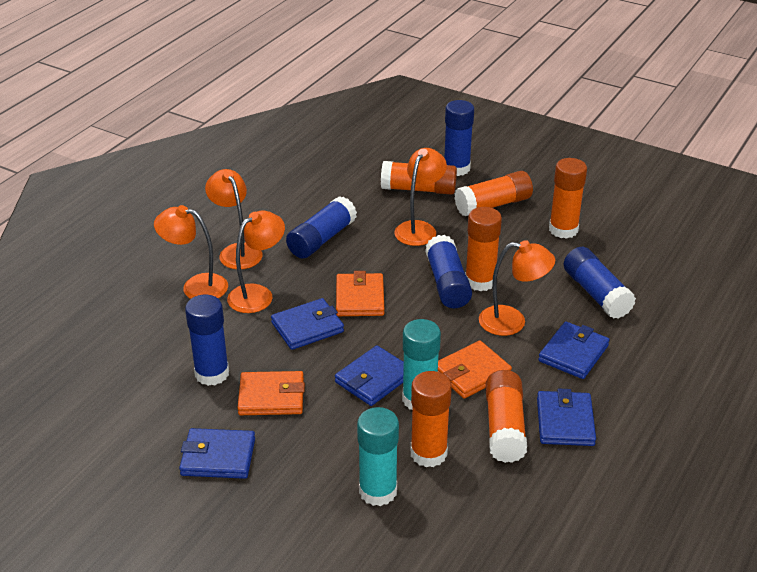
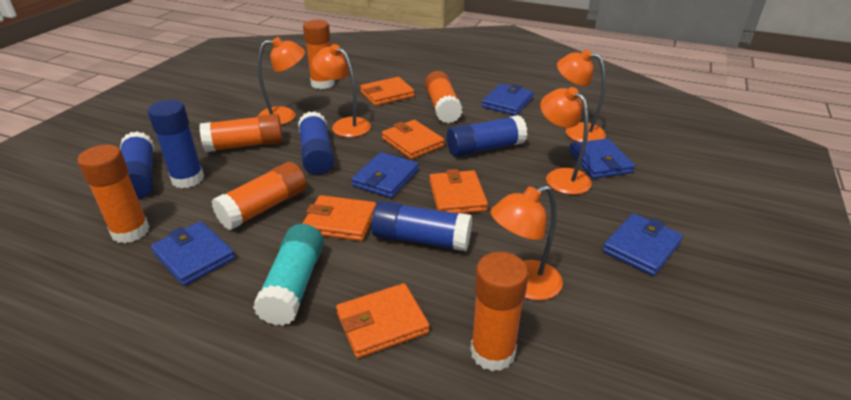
orange wallet: 3 -> 5
turquoise glue stick: 2 -> 1

